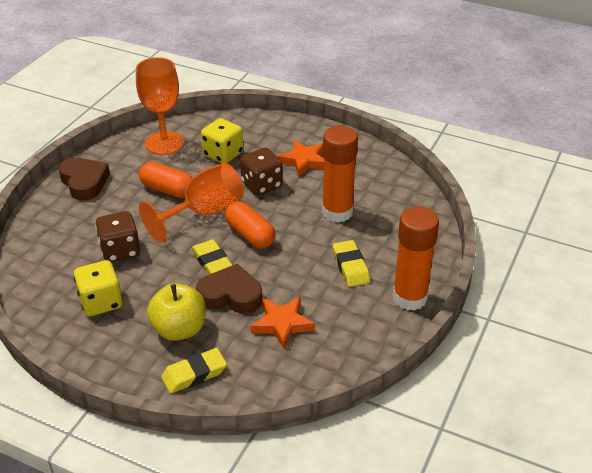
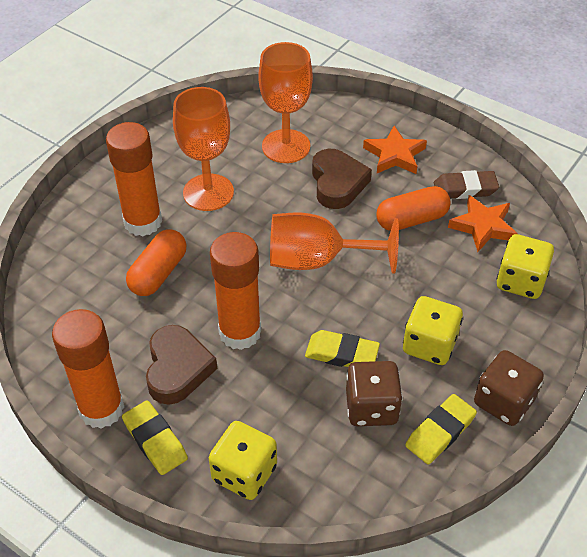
brown eraser: 0 -> 1
orange glue stick: 2 -> 3
orange goblet: 2 -> 3
yellow apple: 1 -> 0
yellow dice: 2 -> 3

